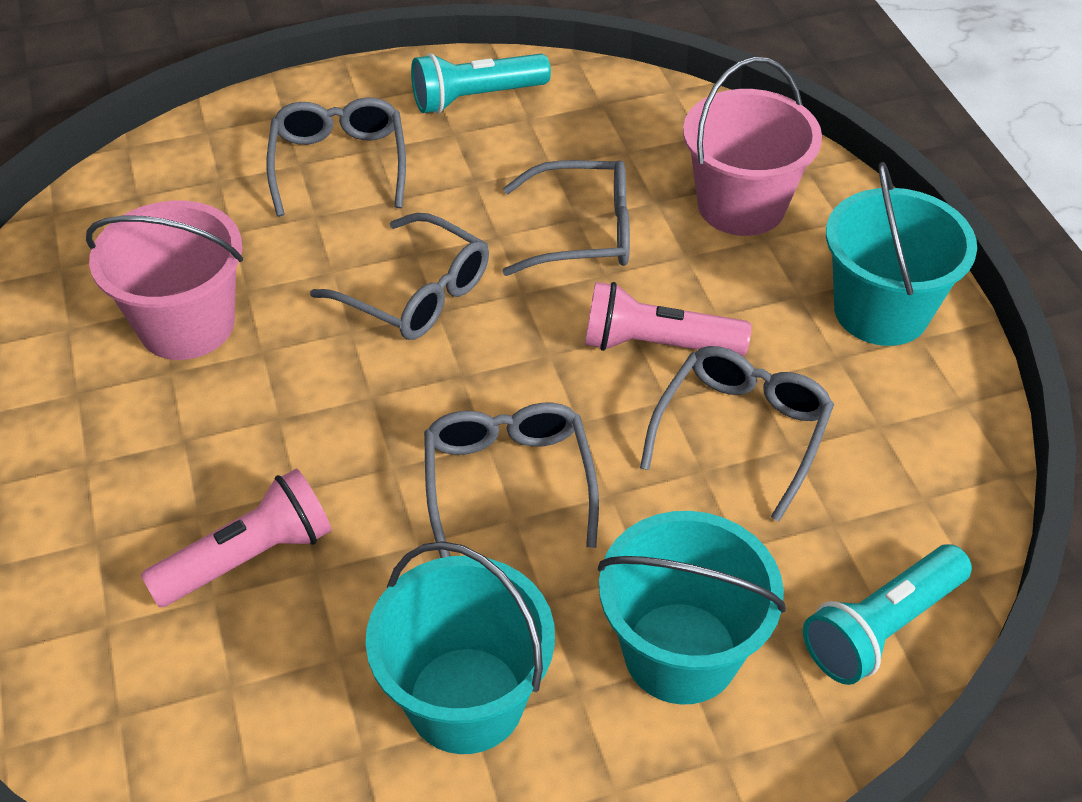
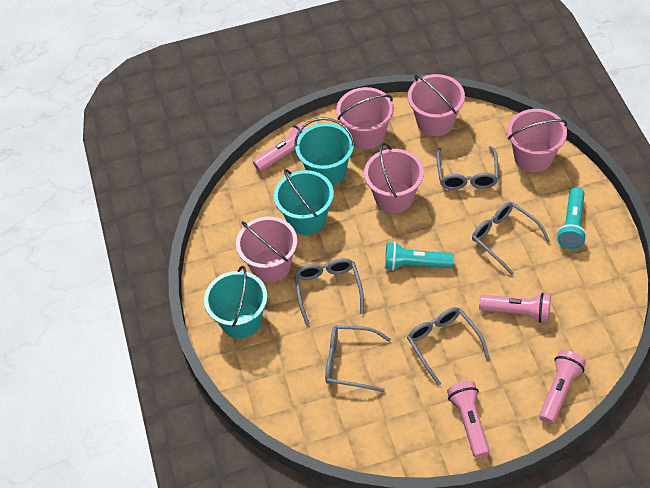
pink bucket: 2 -> 5
pink flashlight: 2 -> 4

